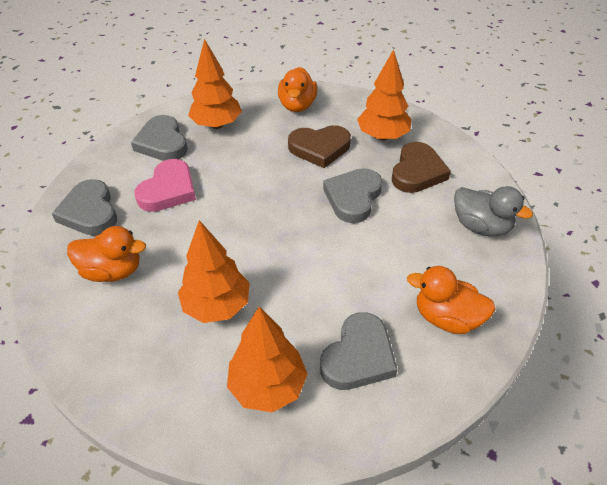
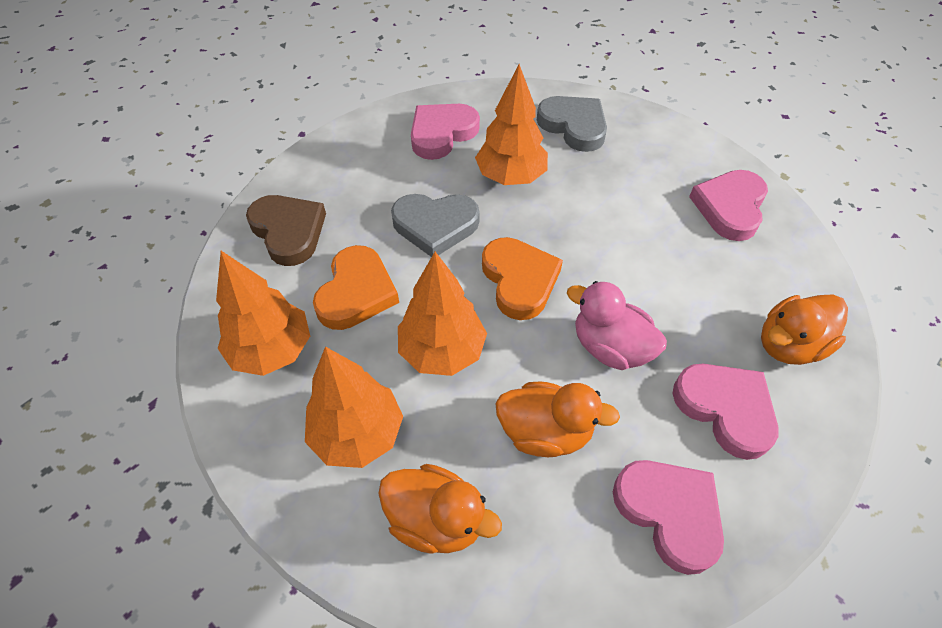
brown heart: 2 -> 1
grey duck: 1 -> 0
grey heart: 4 -> 2
orange heart: 0 -> 2
pink duck: 0 -> 1
pink heart: 1 -> 4

